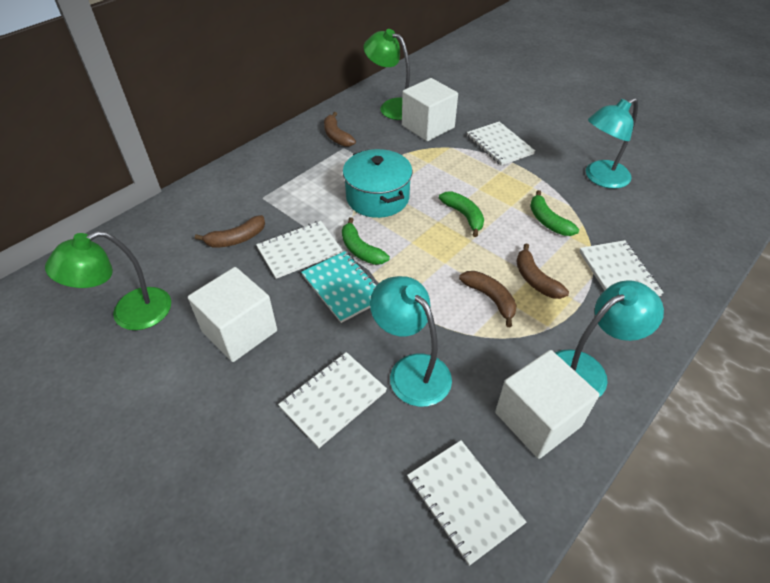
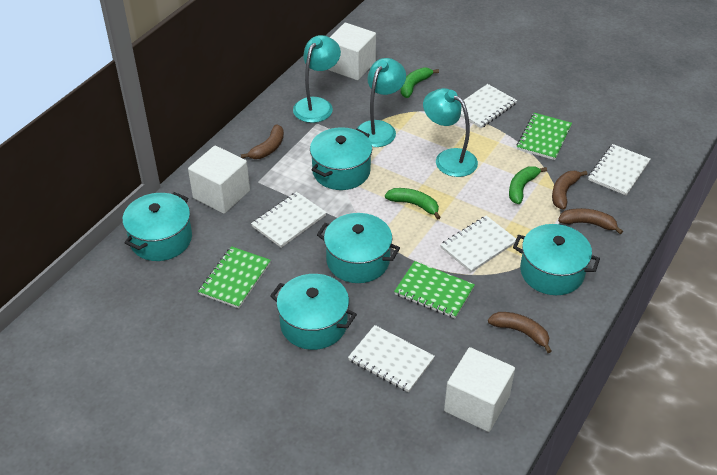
green lamp: 2 -> 0
green notebook: 0 -> 3
turquoise notebook: 1 -> 0
turquoise pot: 1 -> 5

